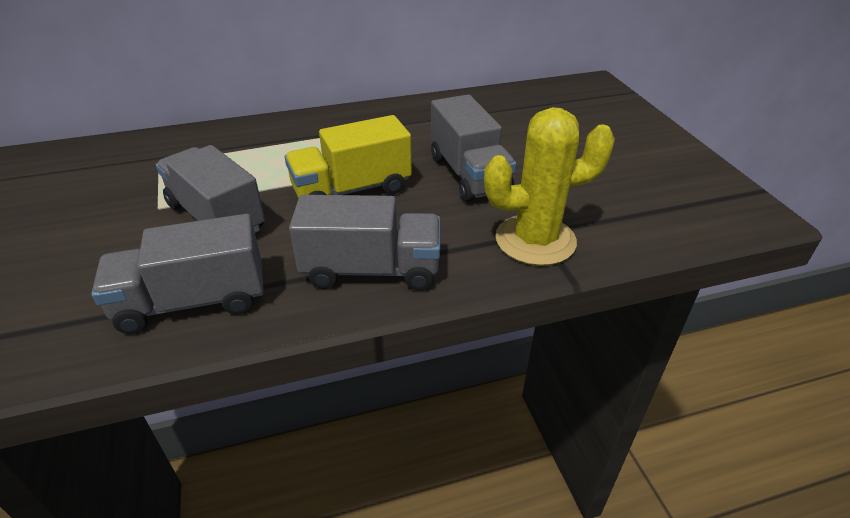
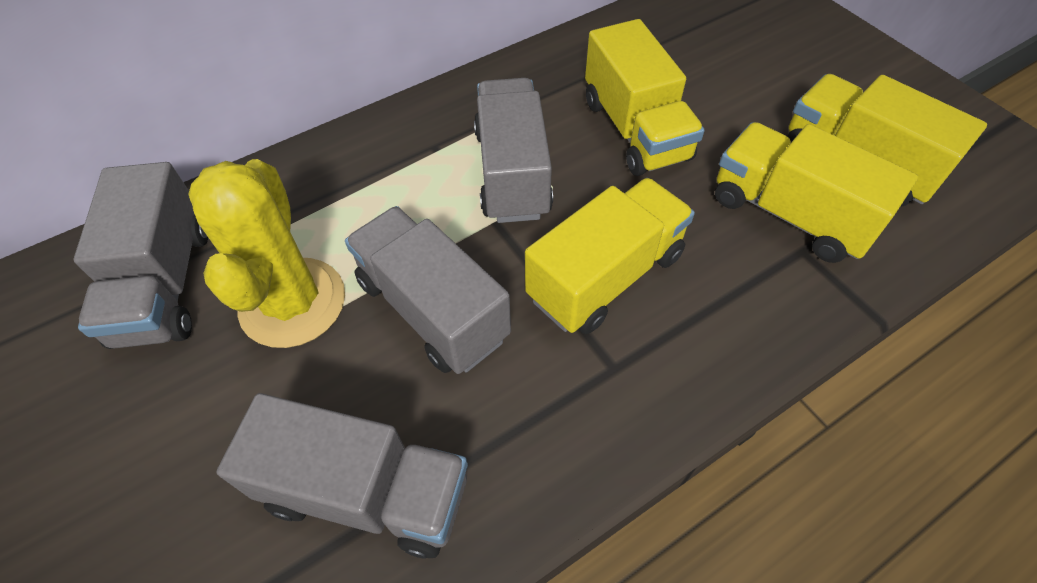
yellow truck: 1 -> 4

